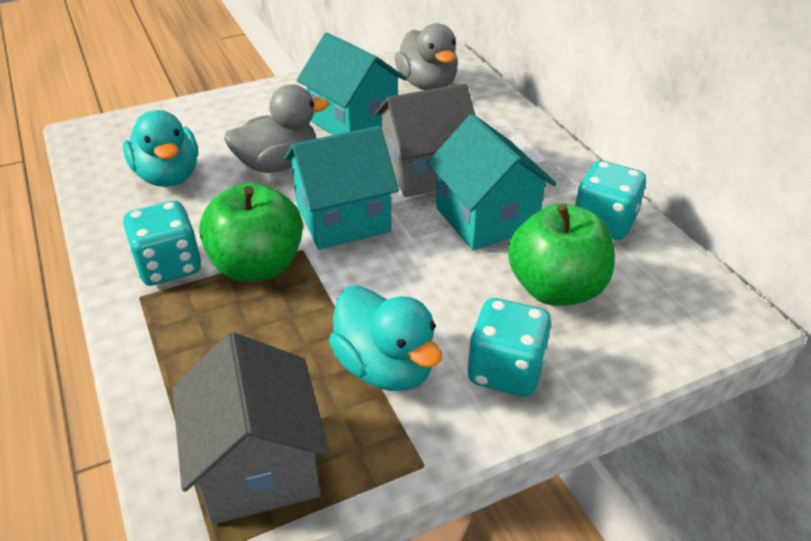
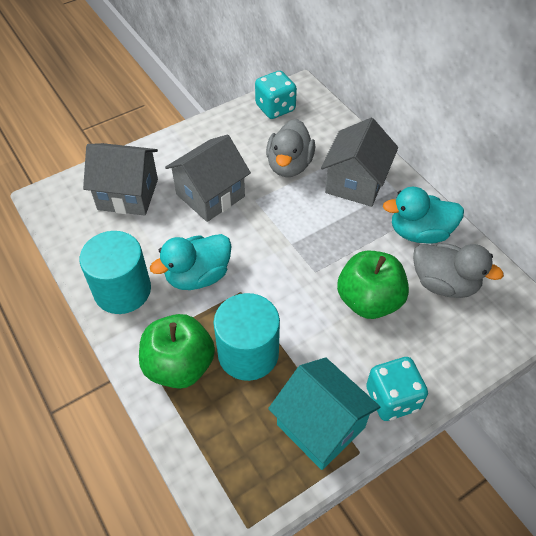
grey house: 2 -> 3
turquoise cylinder: 0 -> 2
turquoise dice: 3 -> 2
turquoise house: 3 -> 1

